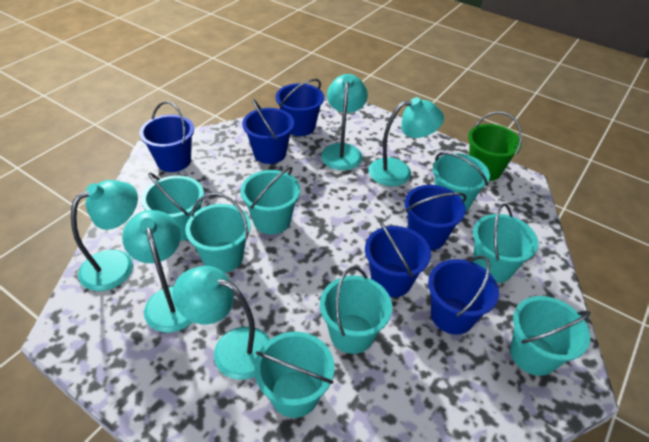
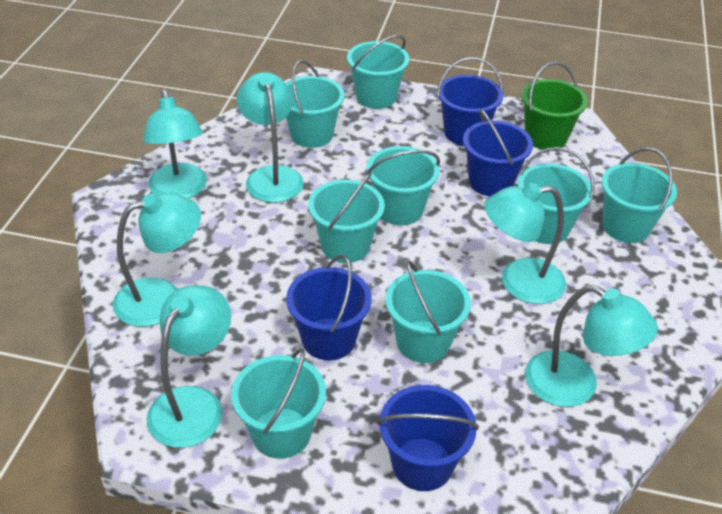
blue bucket: 6 -> 4
turquoise lamp: 5 -> 6

